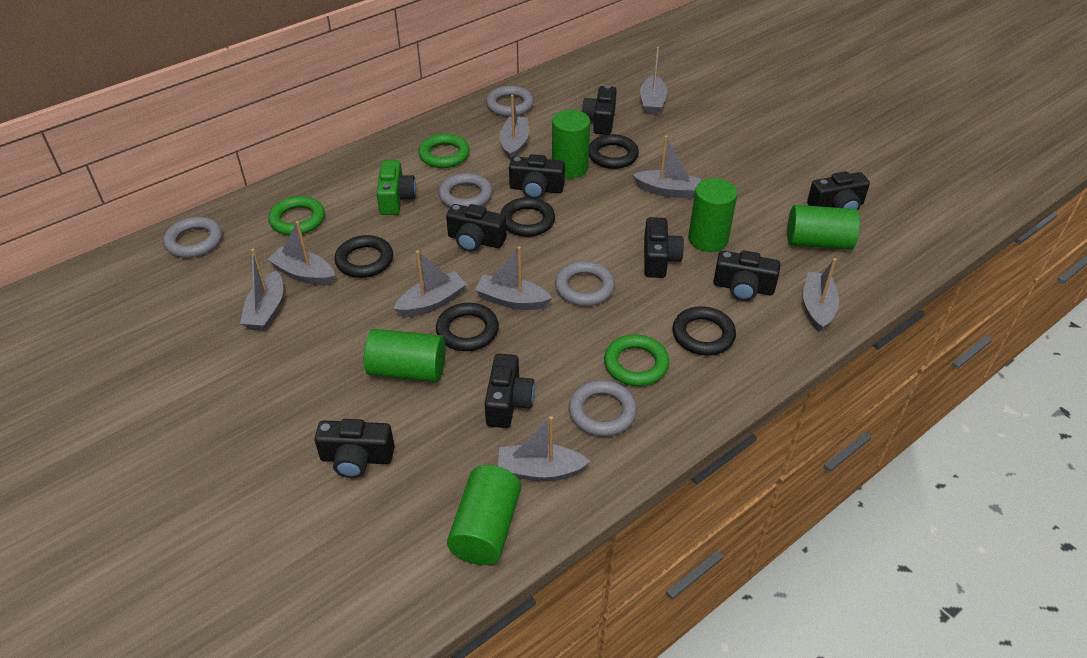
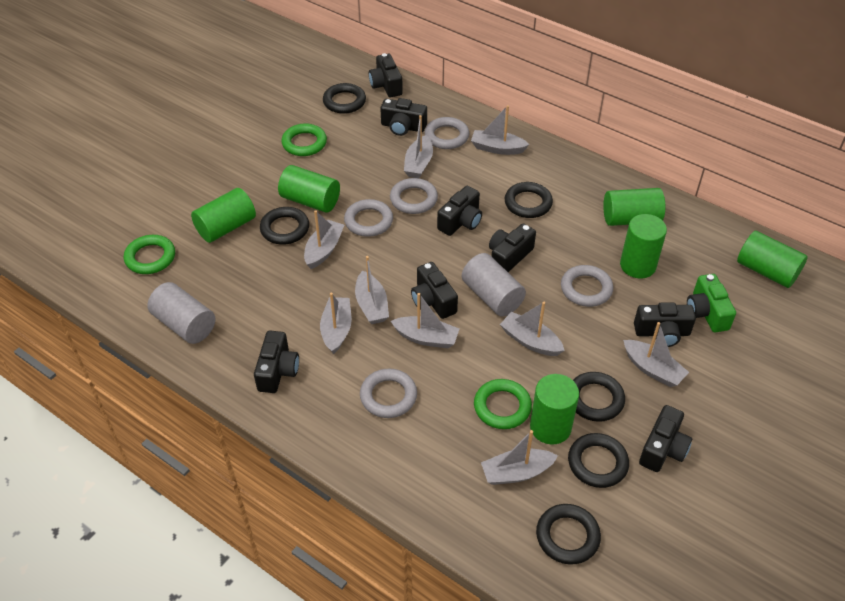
black ring: 5 -> 6
green cylinder: 5 -> 6
grey cylinder: 0 -> 2

